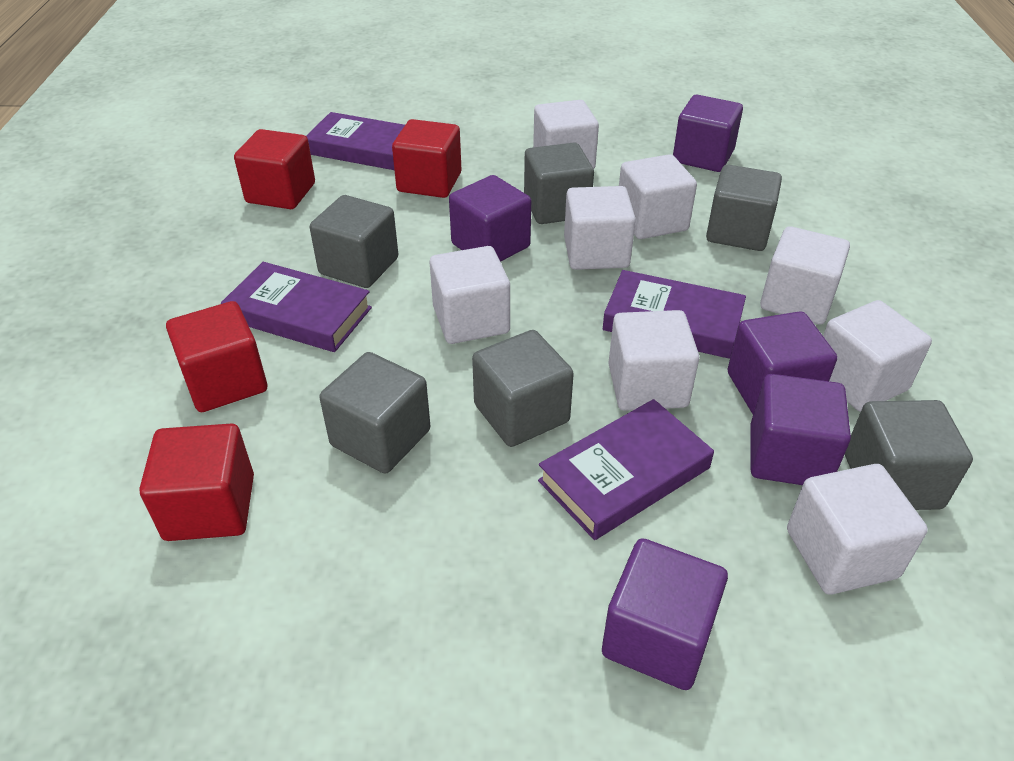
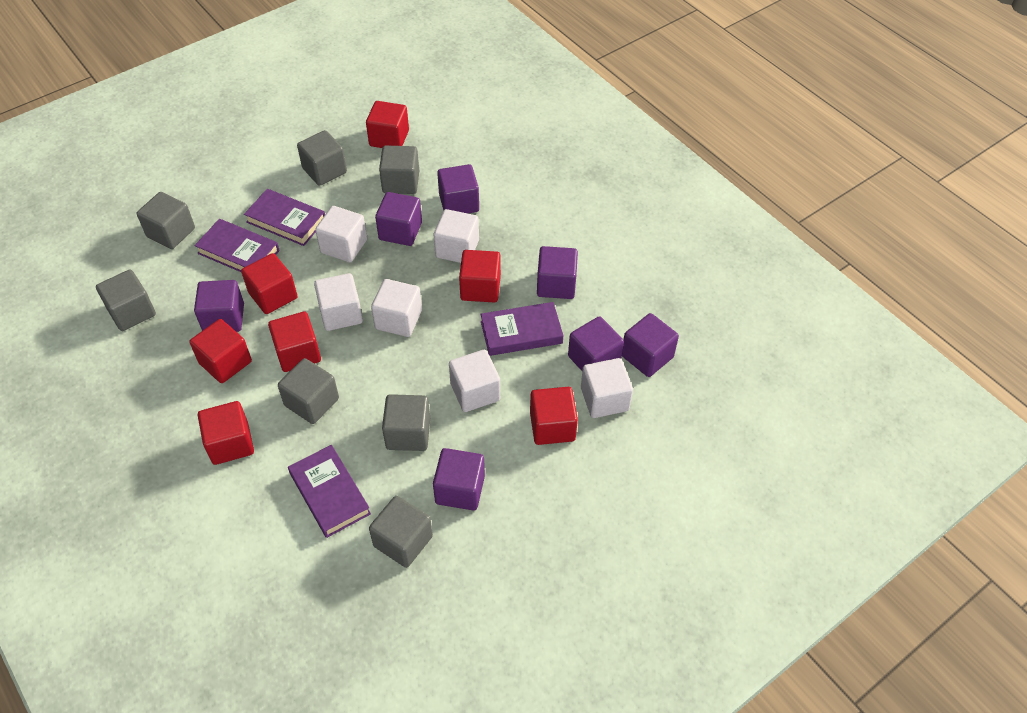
grey cube: 6 -> 7
purple cube: 5 -> 7
red cube: 4 -> 7
white cube: 8 -> 6

